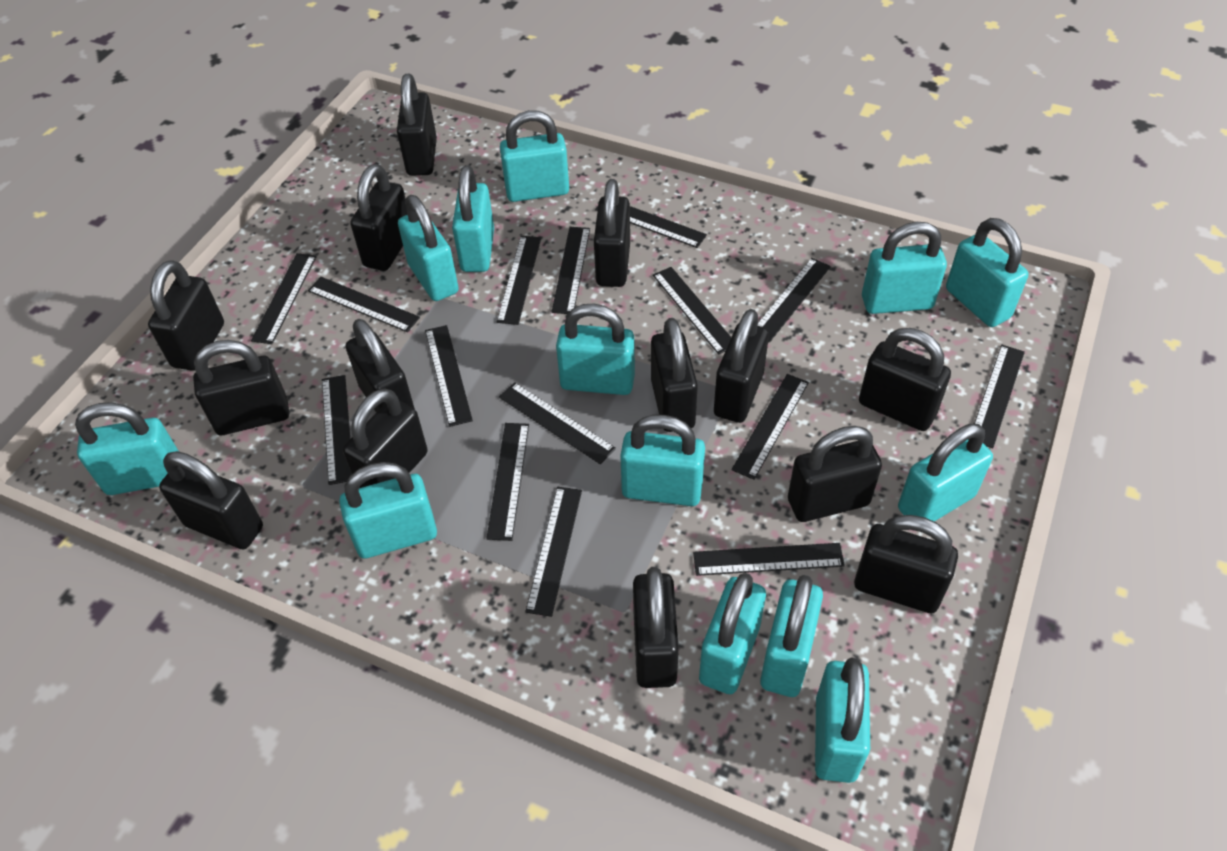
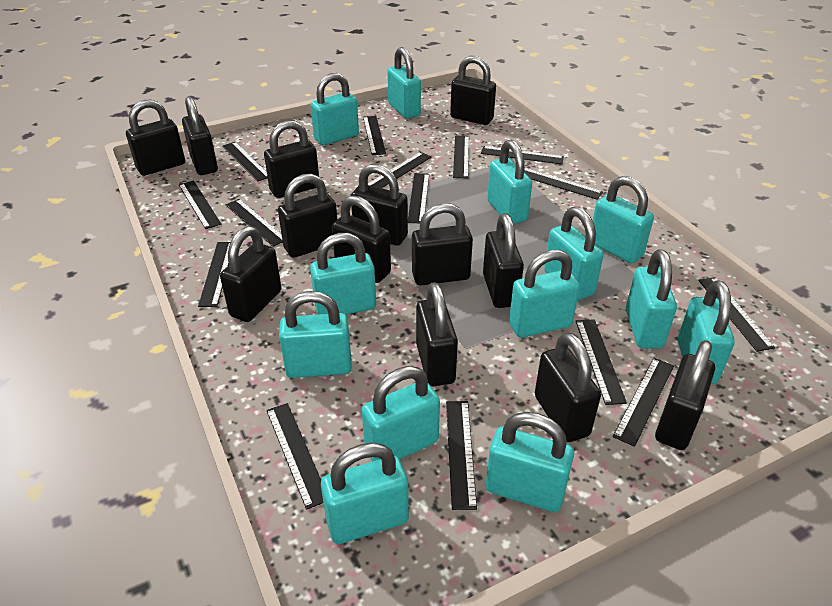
black padlock: 14 -> 13

